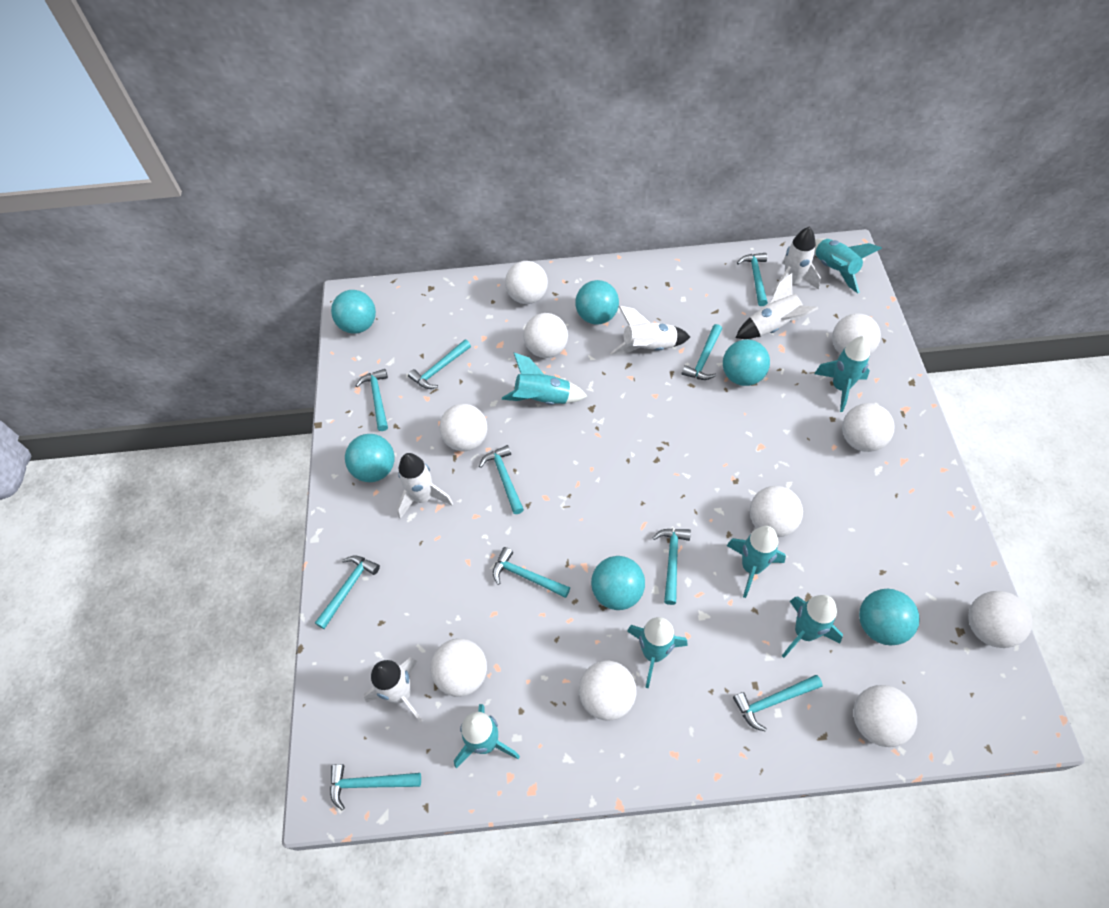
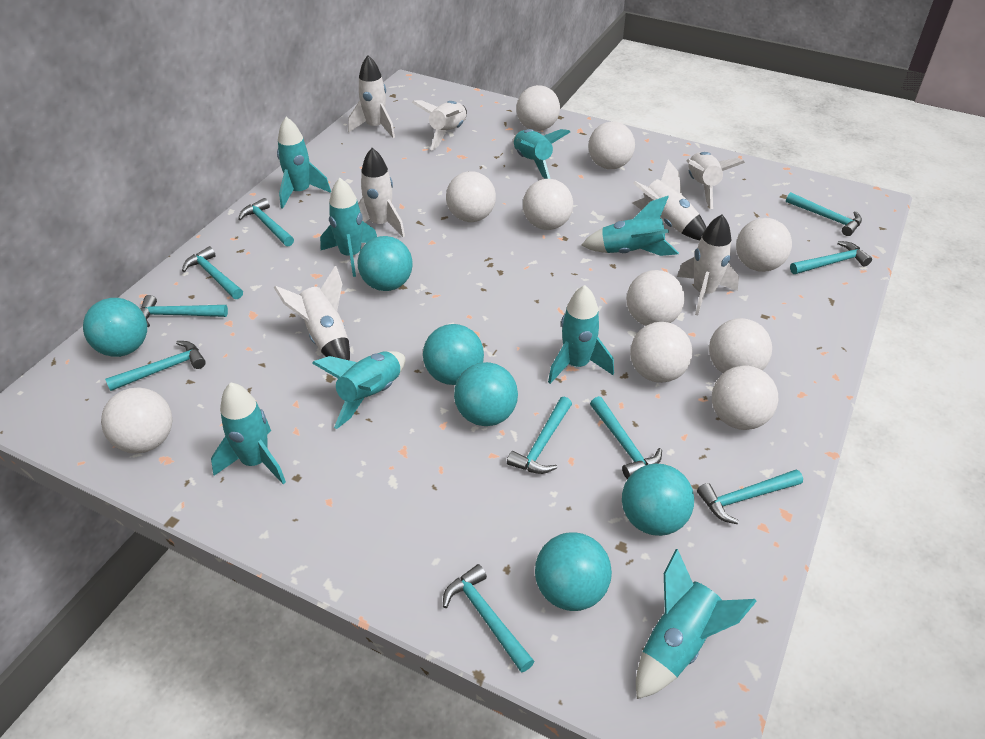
turquoise rocket: 7 -> 8
white rocket: 5 -> 7

